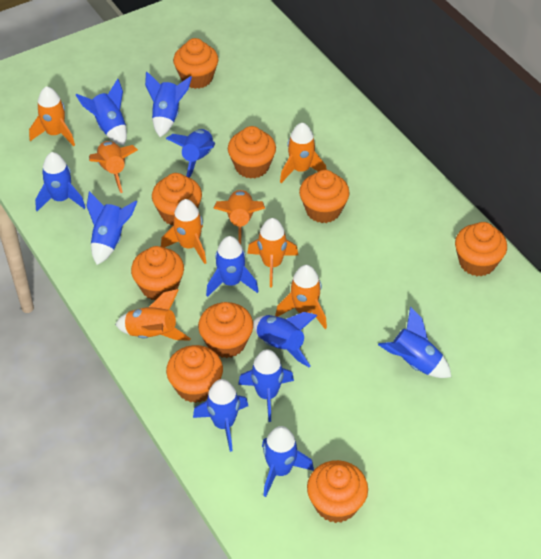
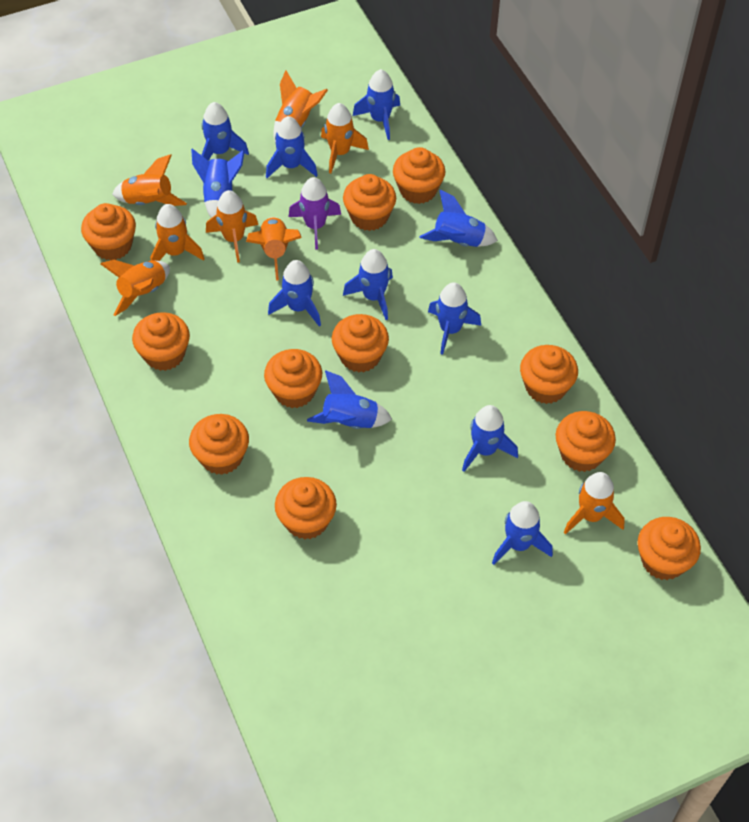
orange cupcake: 9 -> 11
purple rocket: 0 -> 1

